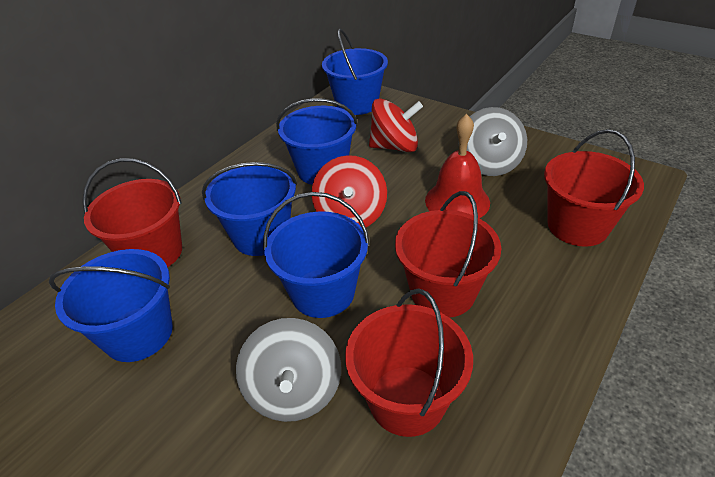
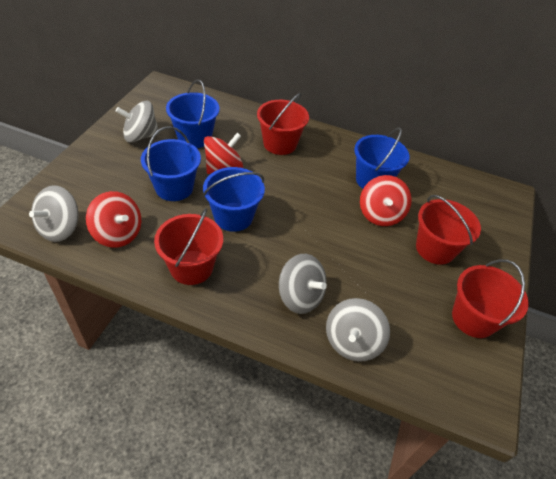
blue bucket: 5 -> 4
grey spinning top: 2 -> 4
red bell: 1 -> 0
red spinning top: 2 -> 3

